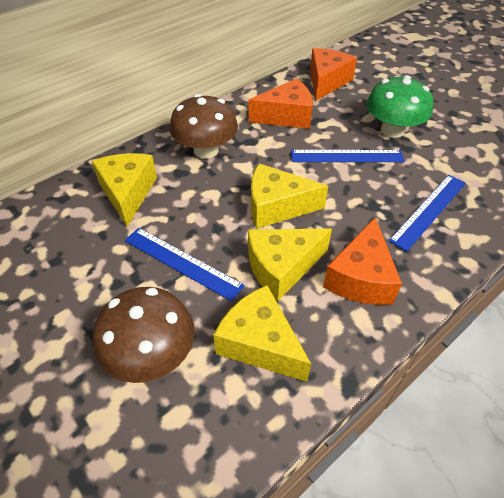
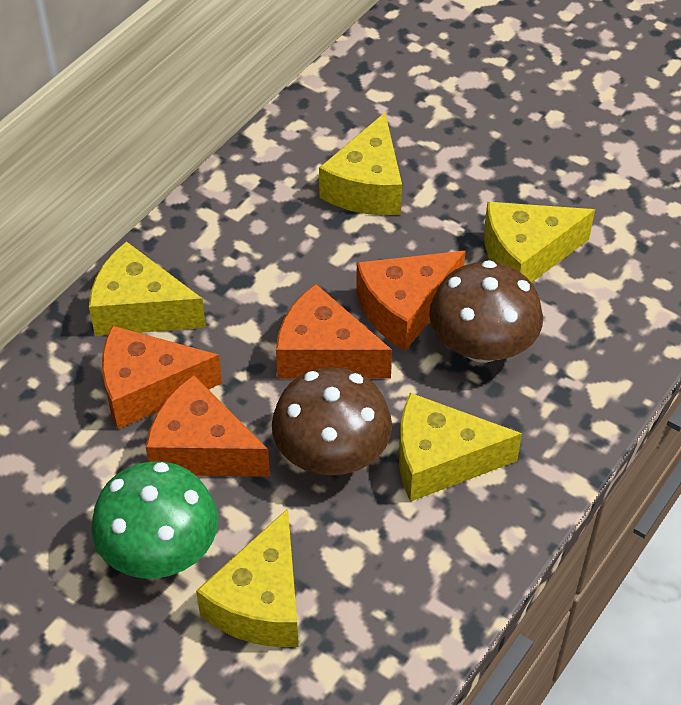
blue ruler: 3 -> 0
orange cheese: 3 -> 4
yellow cheese: 4 -> 5

